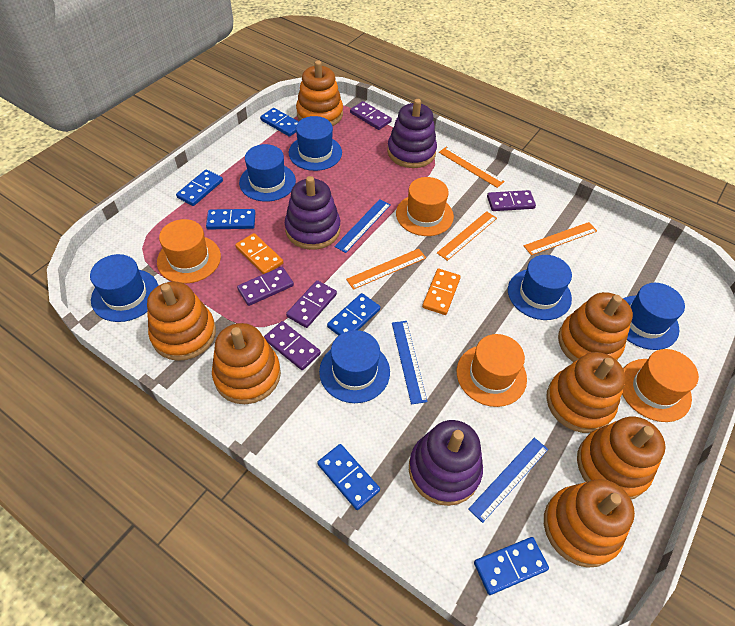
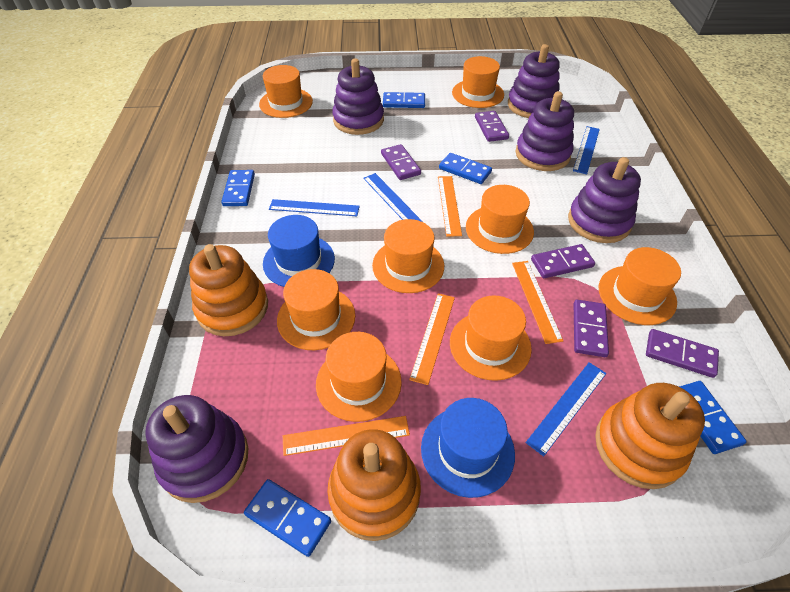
blue domino: 6 -> 5
blue hat: 6 -> 2
blue ruler: 3 -> 4
orange domino: 2 -> 0
orange hat: 4 -> 8
orange stacking toy: 7 -> 3
purple stacking toy: 3 -> 5

